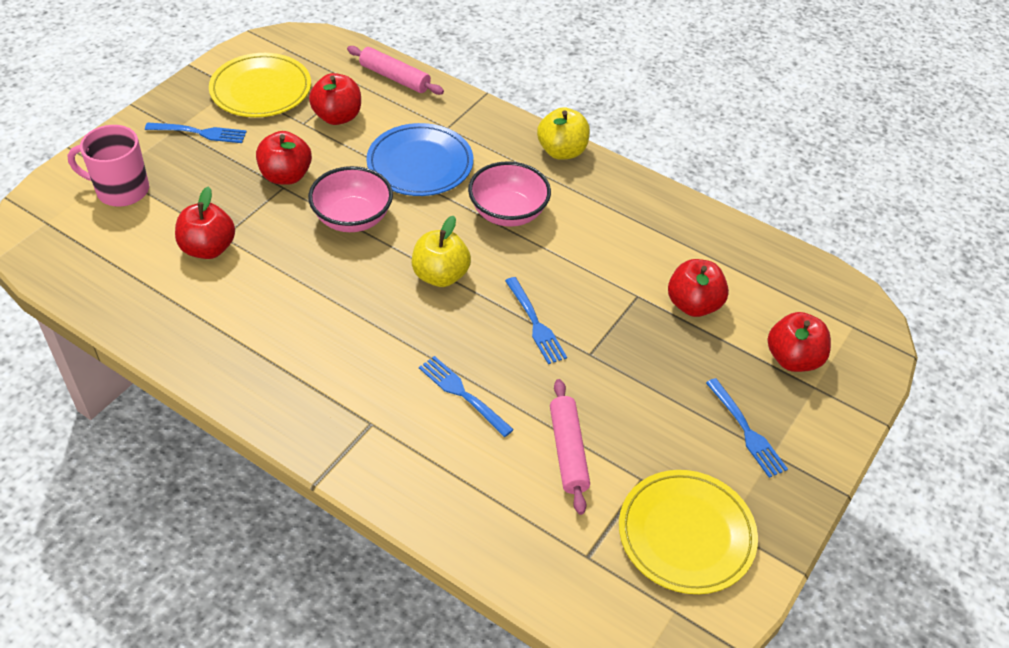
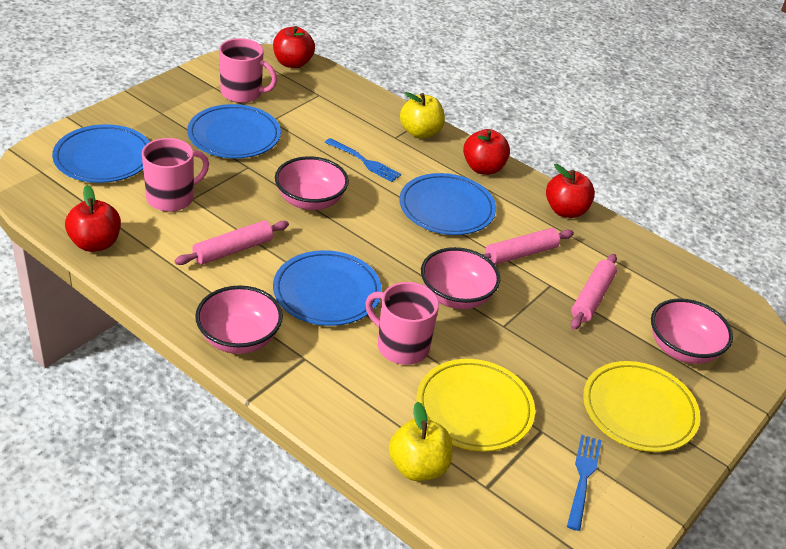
blue fork: 4 -> 2
blue plate: 1 -> 4
pink bowl: 2 -> 4
pink mug: 1 -> 3
pink rolling pin: 2 -> 3
red apple: 5 -> 4

